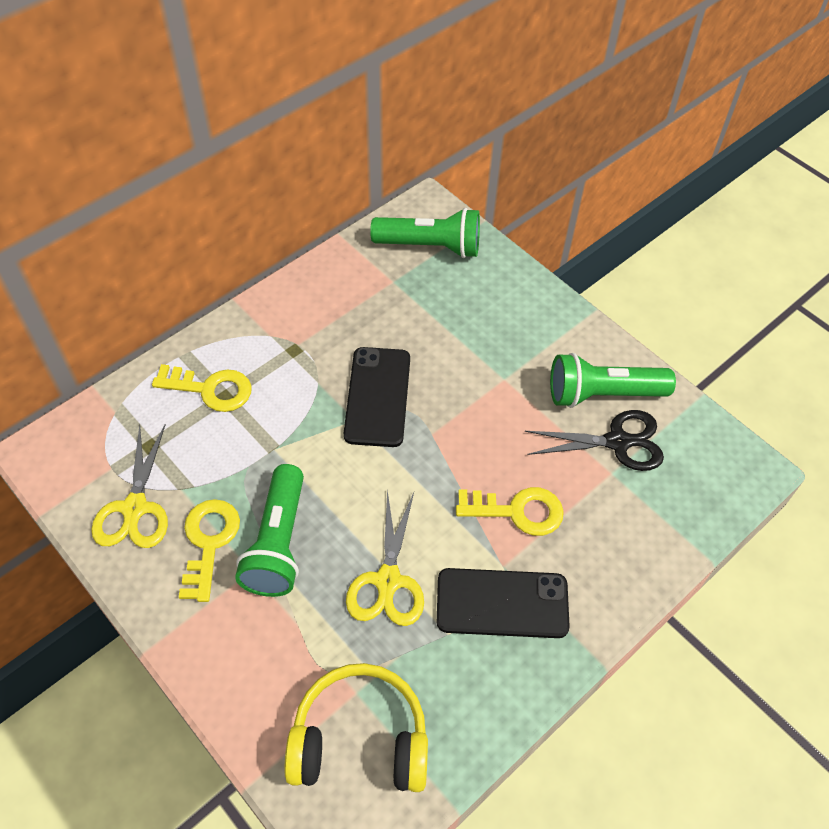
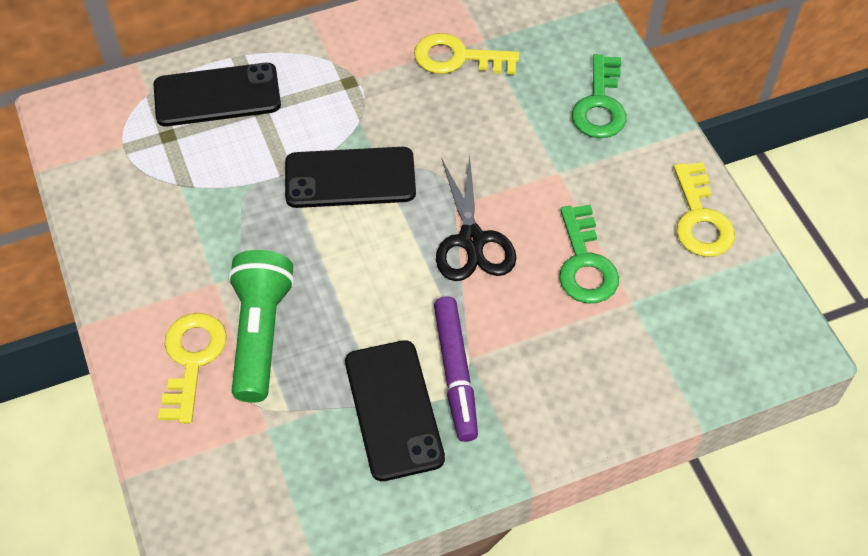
black phone: 2 -> 3
green flashlight: 3 -> 1
green key: 0 -> 2
purple marker: 0 -> 1
yellow headphones: 1 -> 0
yellow scissors: 2 -> 0

